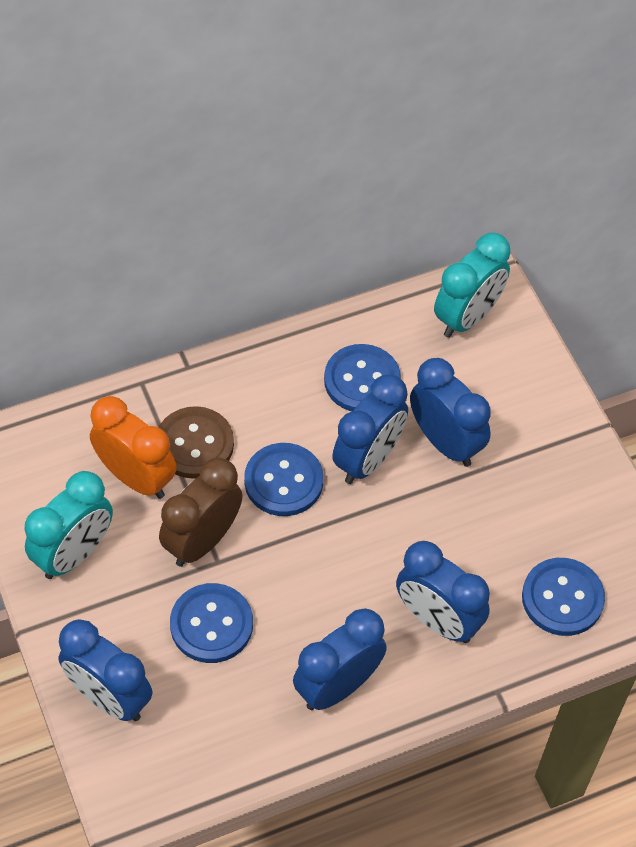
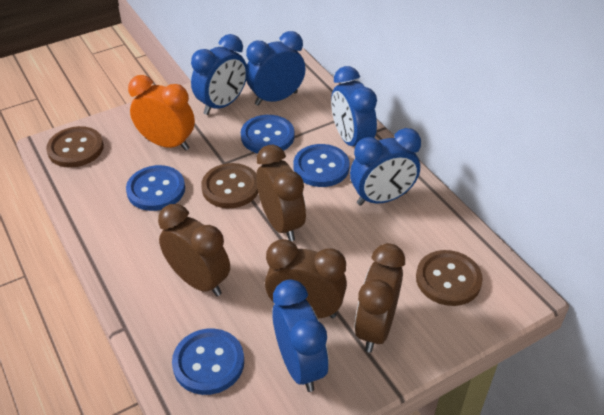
brown button: 1 -> 3
brown clock: 1 -> 4
turquoise clock: 2 -> 0

